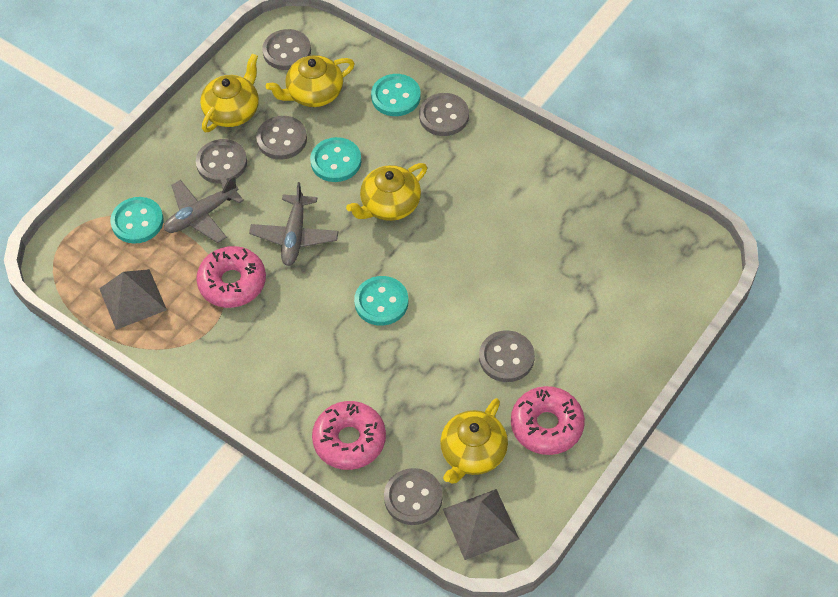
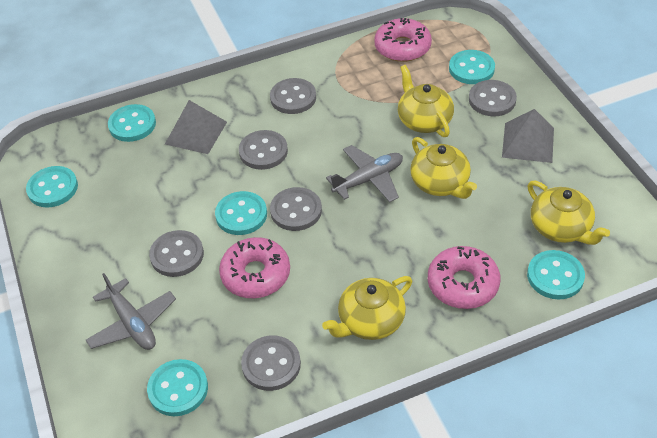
turquoise button: 4 -> 6

